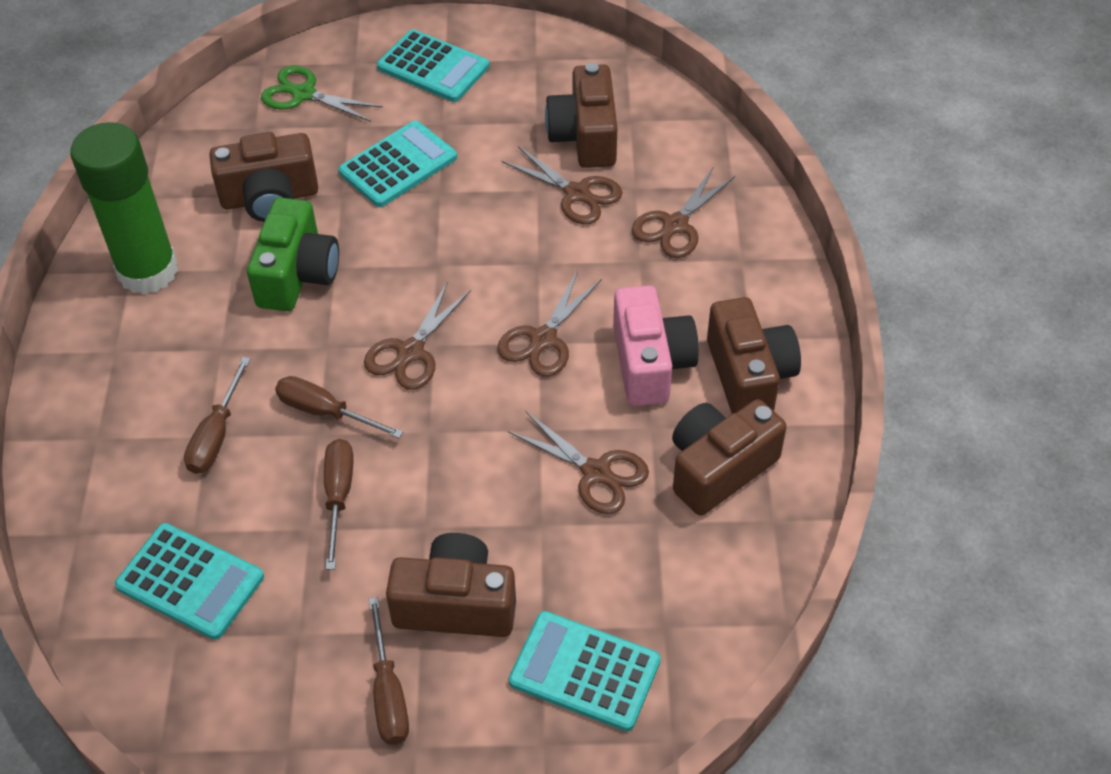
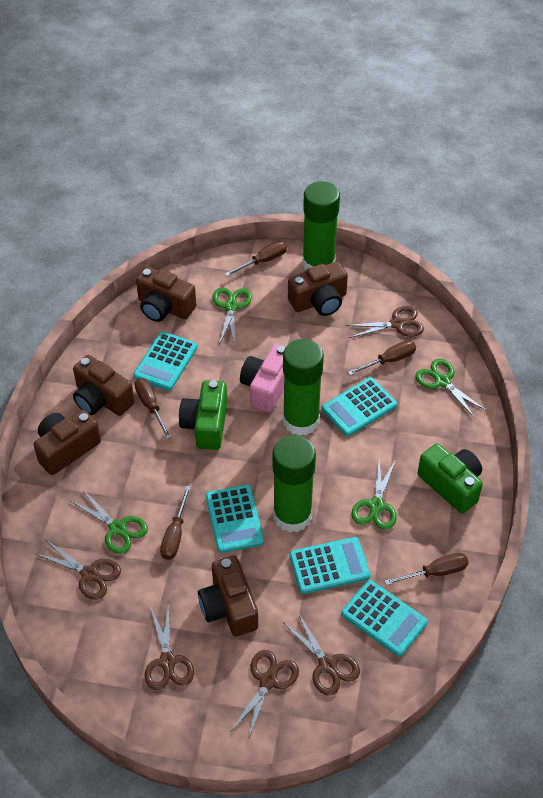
brown screwdriver: 4 -> 5
green camera: 1 -> 2
green glue stick: 1 -> 3
green scissors: 1 -> 4
turquoise calculator: 4 -> 5

